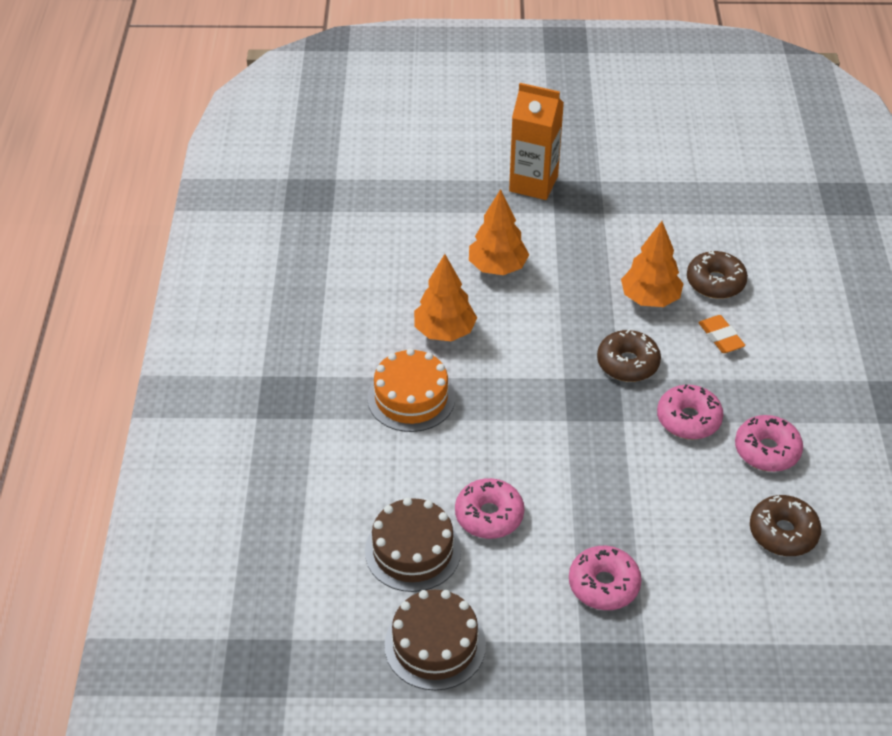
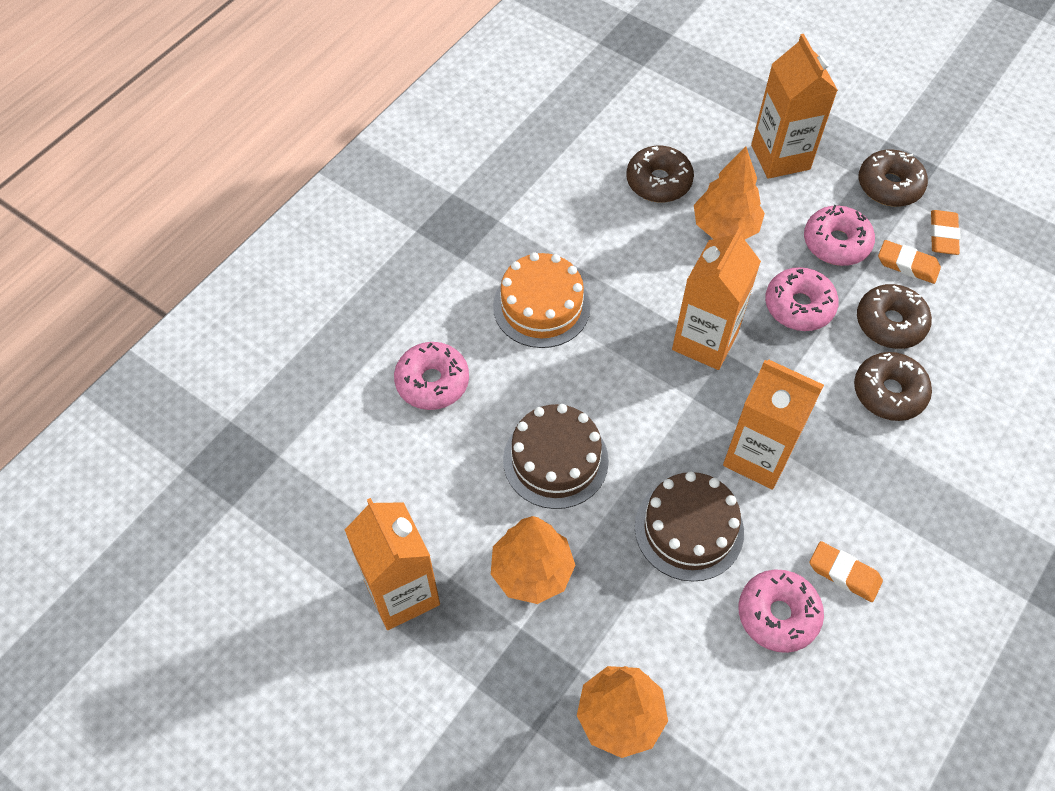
brown donut: 3 -> 4
orange carton: 1 -> 4
orange eraser: 1 -> 3

